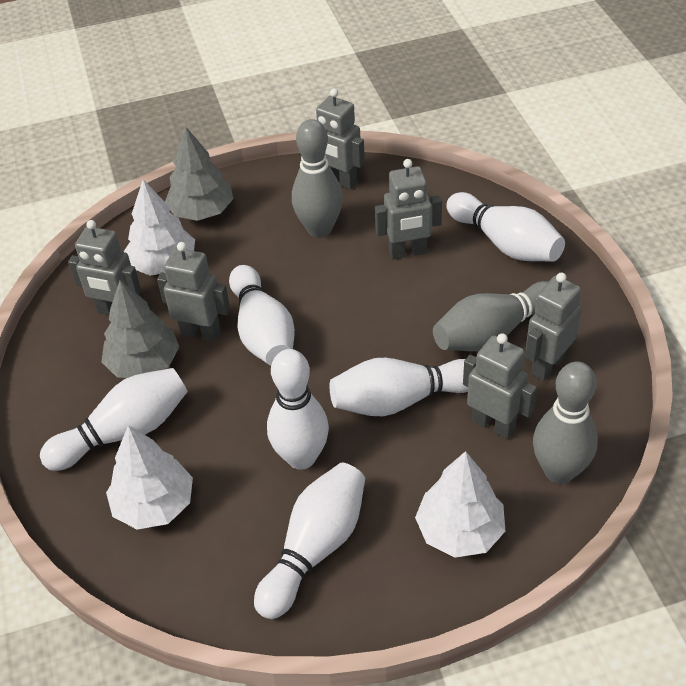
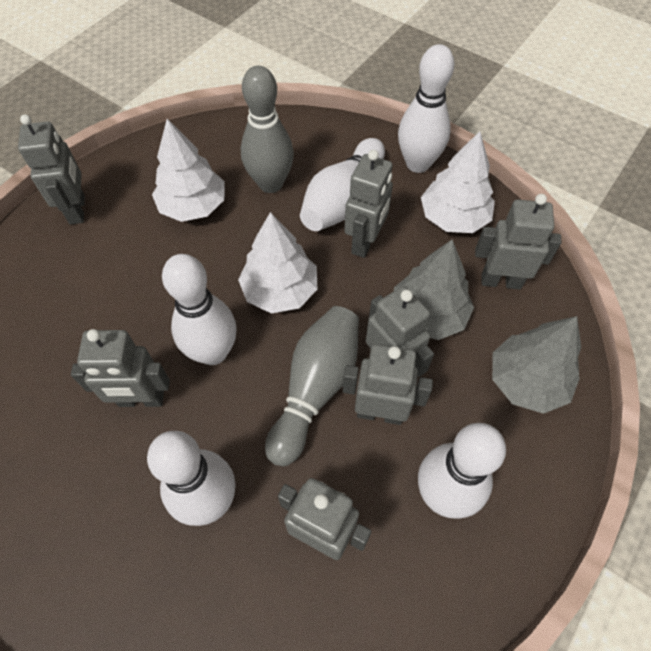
grey bowling pin: 3 -> 2
grey robot: 6 -> 7
white bowling pin: 6 -> 5

